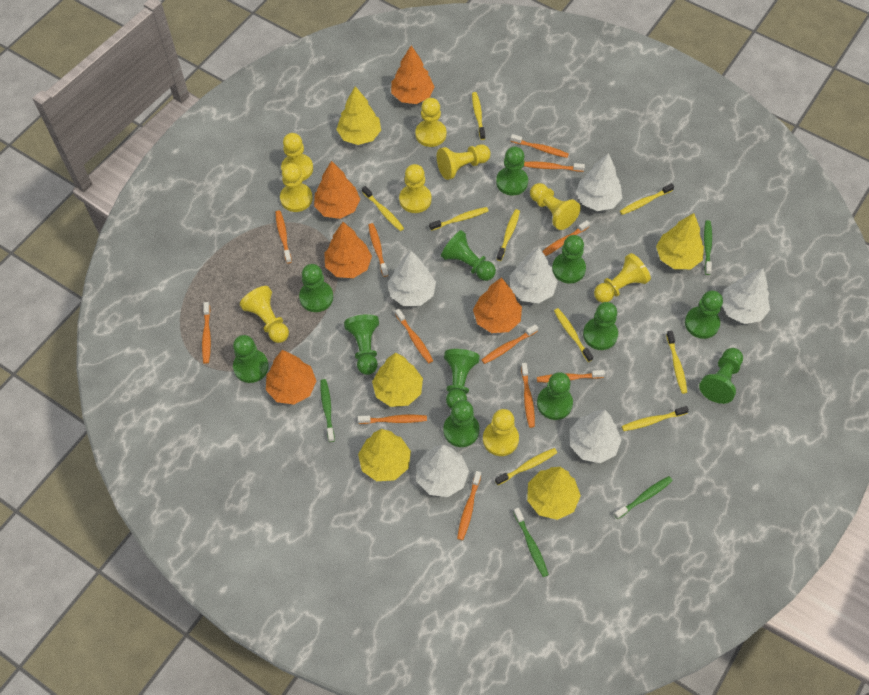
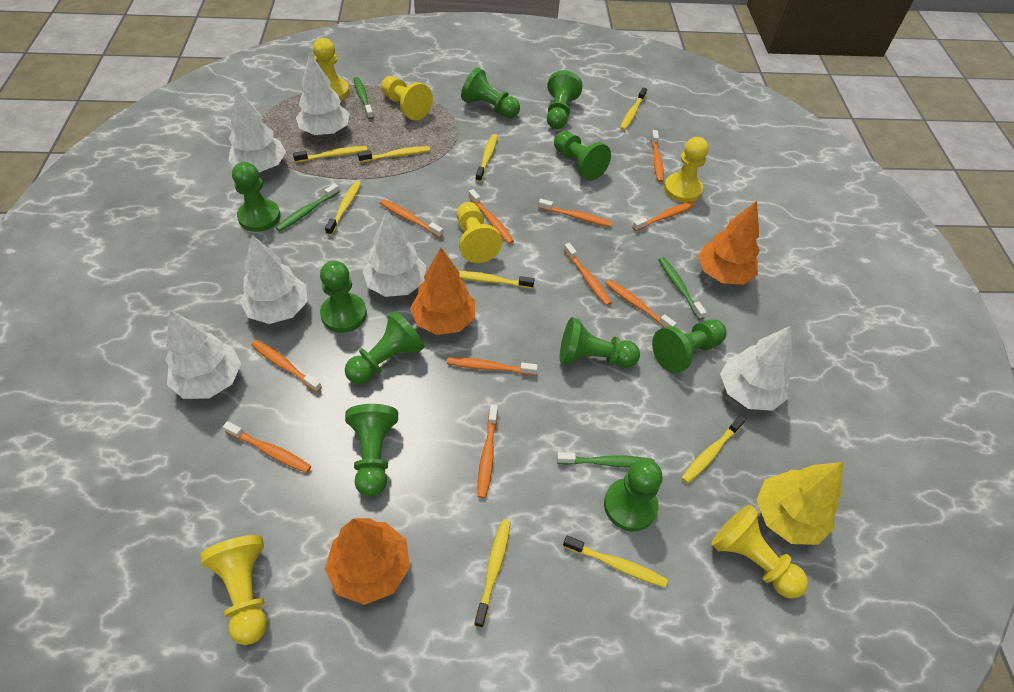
green pawn: 12 -> 10
orange toothbrush: 12 -> 11
orange tree: 5 -> 3
yellow pawn: 9 -> 6
yellow tree: 5 -> 1

